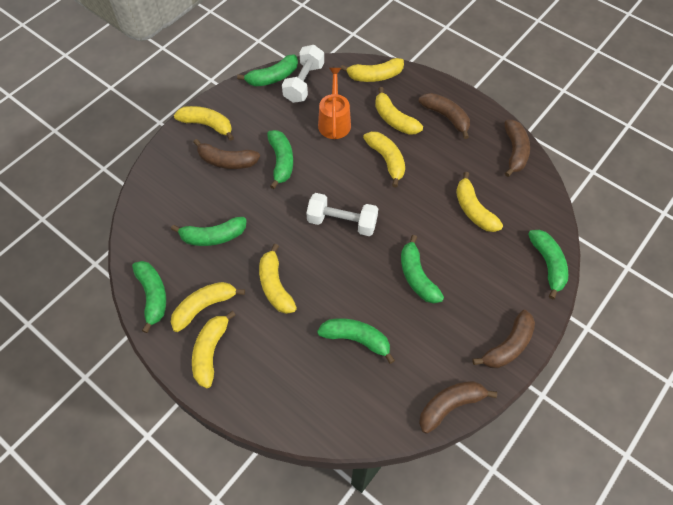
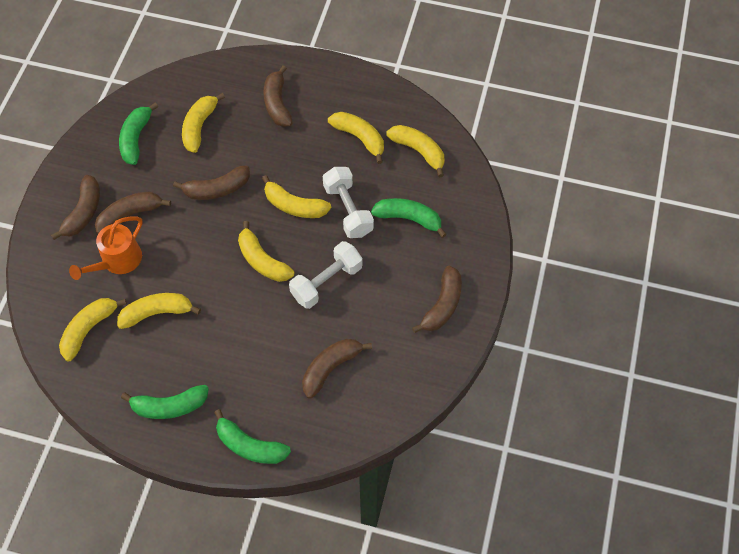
brown banana: 5 -> 6
green banana: 7 -> 4
yellow banana: 8 -> 7

